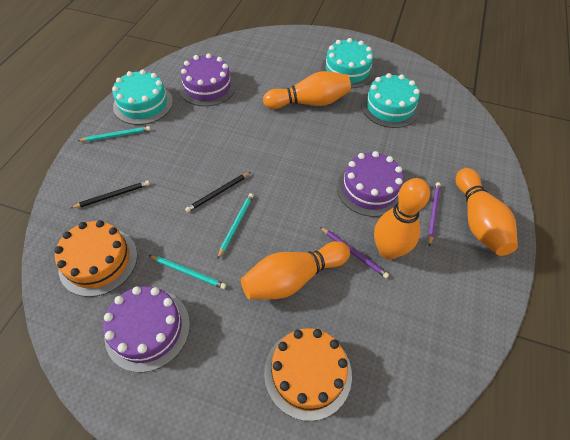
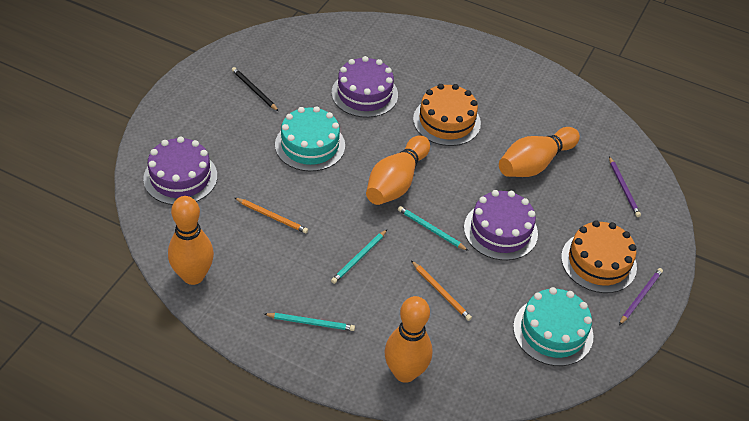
black pencil: 2 -> 1
orange pencil: 0 -> 2
turquoise cake: 3 -> 2

